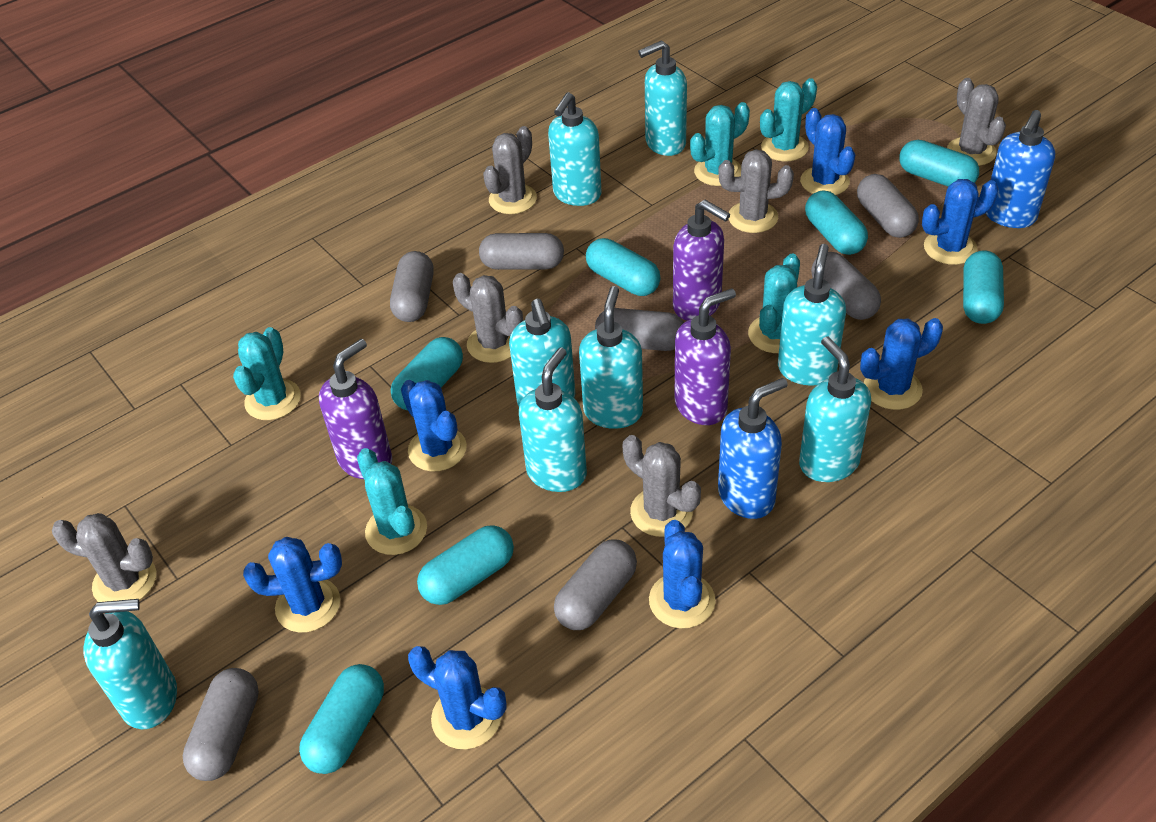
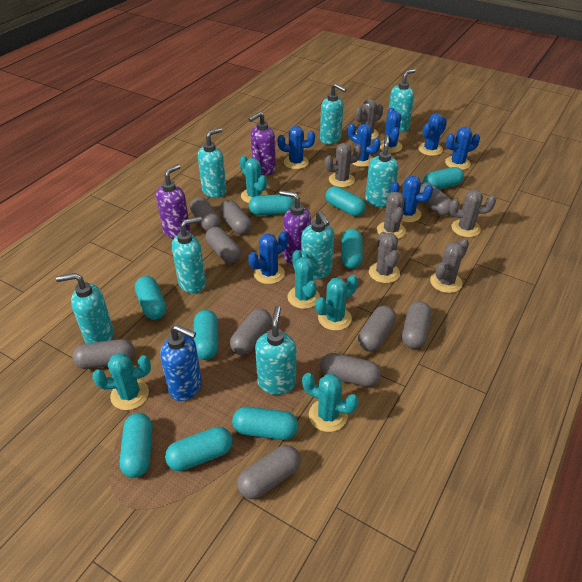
blue soap dispenser: 2 -> 1
grey capsule: 7 -> 10
turquoise capsule: 7 -> 9

